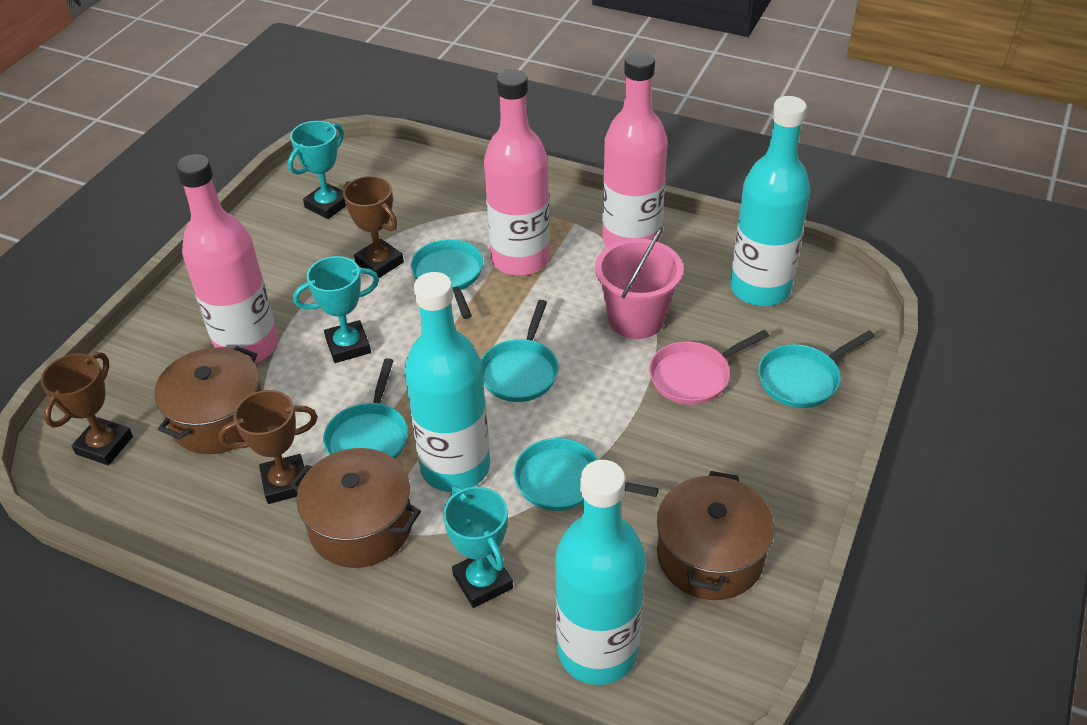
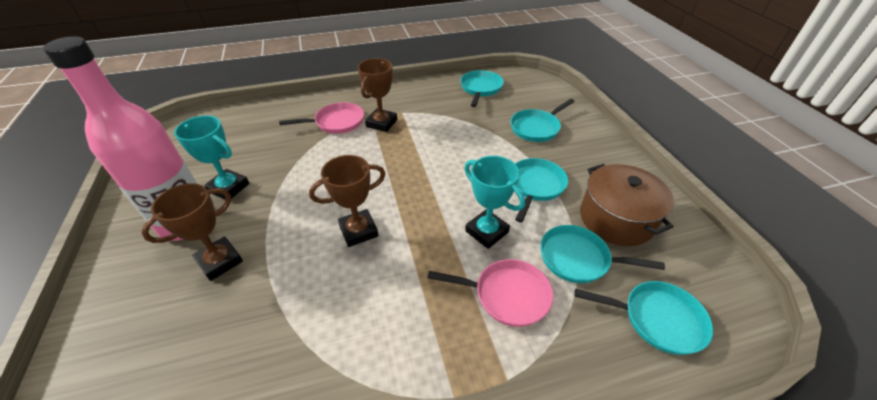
brown pot: 3 -> 1
pink bottle: 3 -> 1
pink bucket: 1 -> 0
pink pan: 1 -> 2
turquoise bottle: 3 -> 0
turquoise trophy: 3 -> 2

